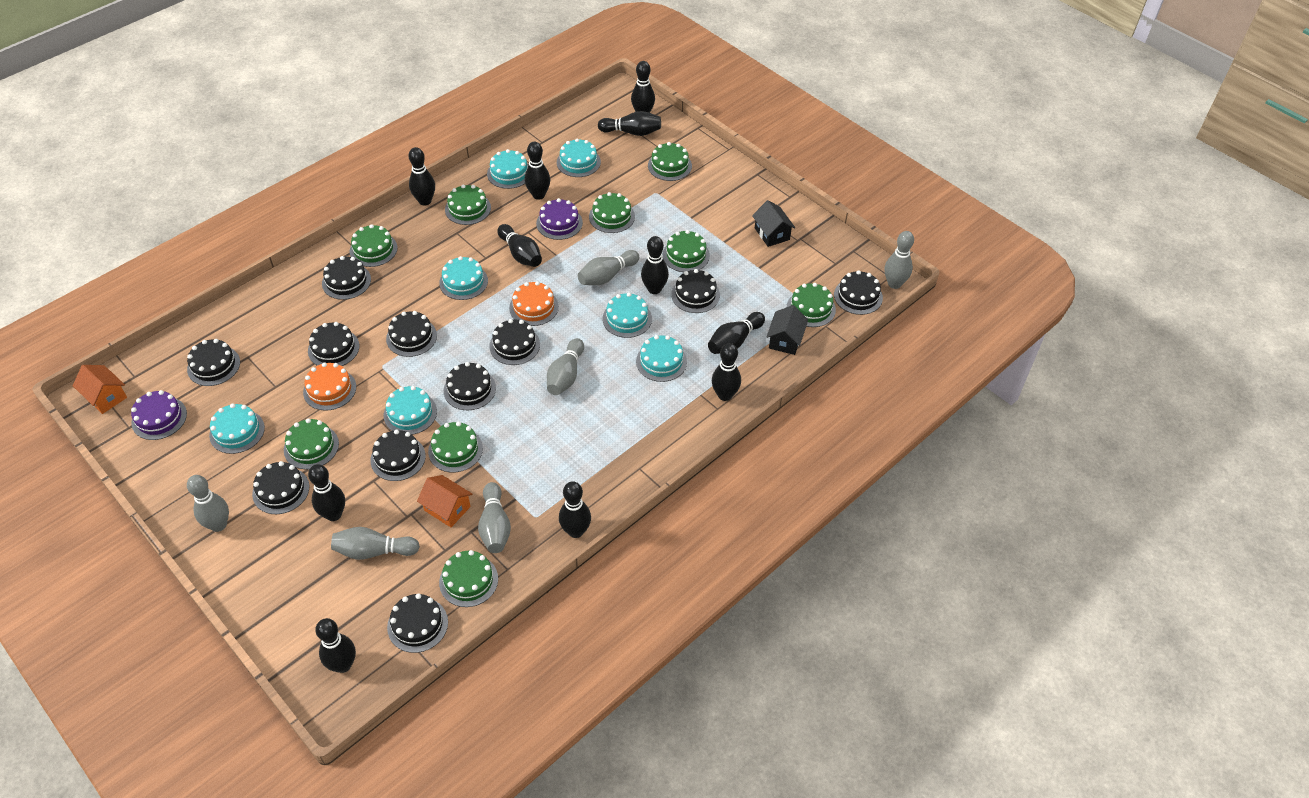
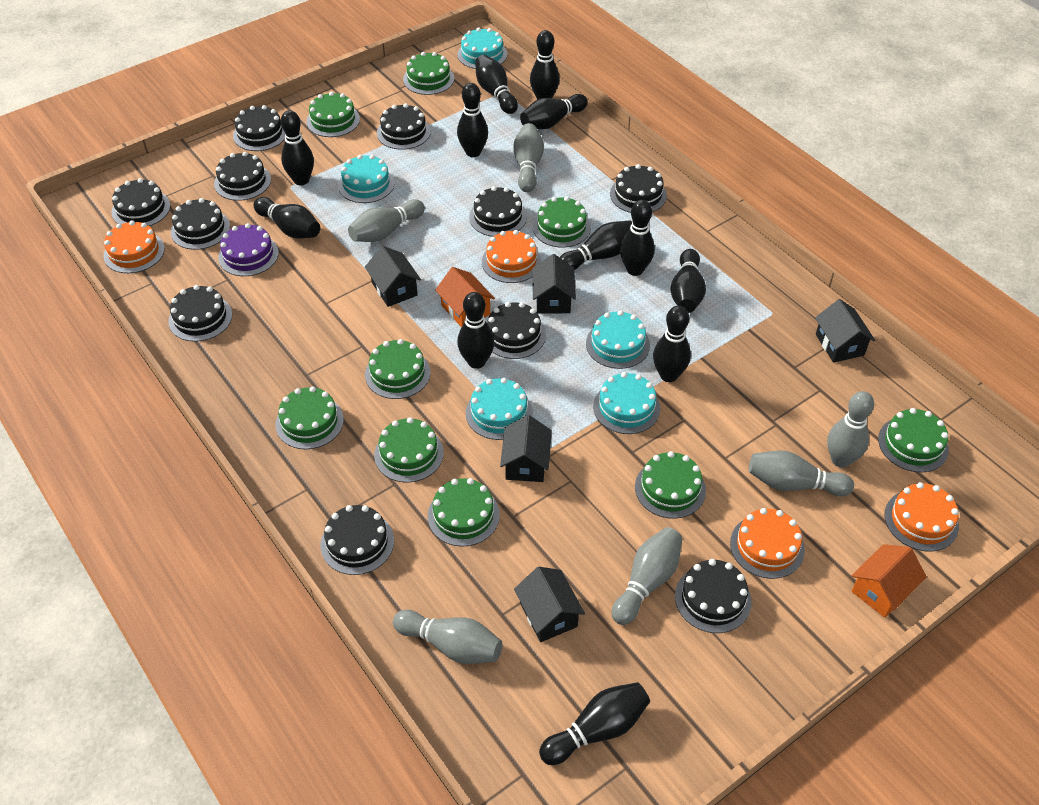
black bowling pin: 11 -> 12
black house: 2 -> 5
orange cake: 2 -> 4
purple cake: 2 -> 1
turquoise cake: 7 -> 5

